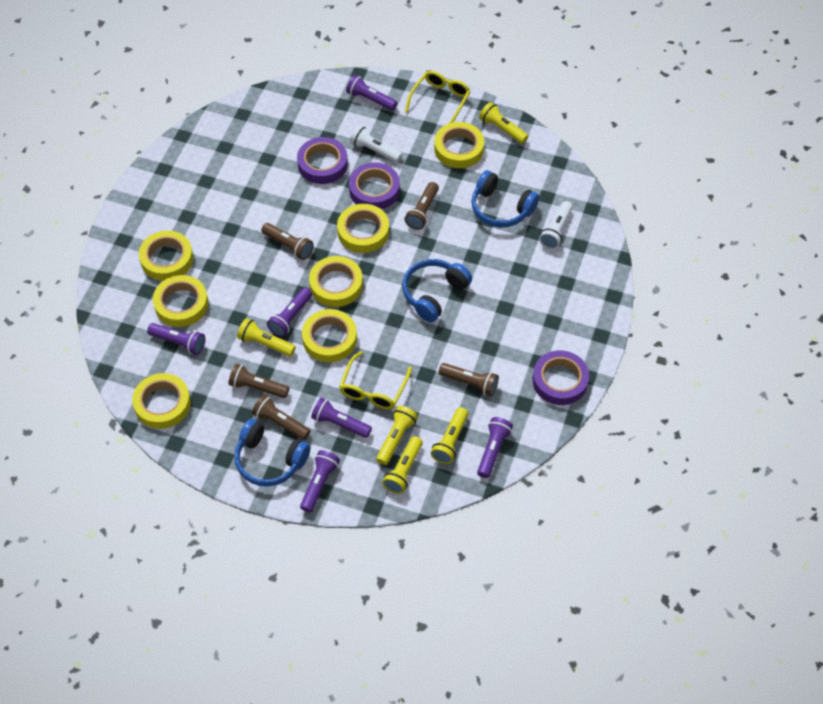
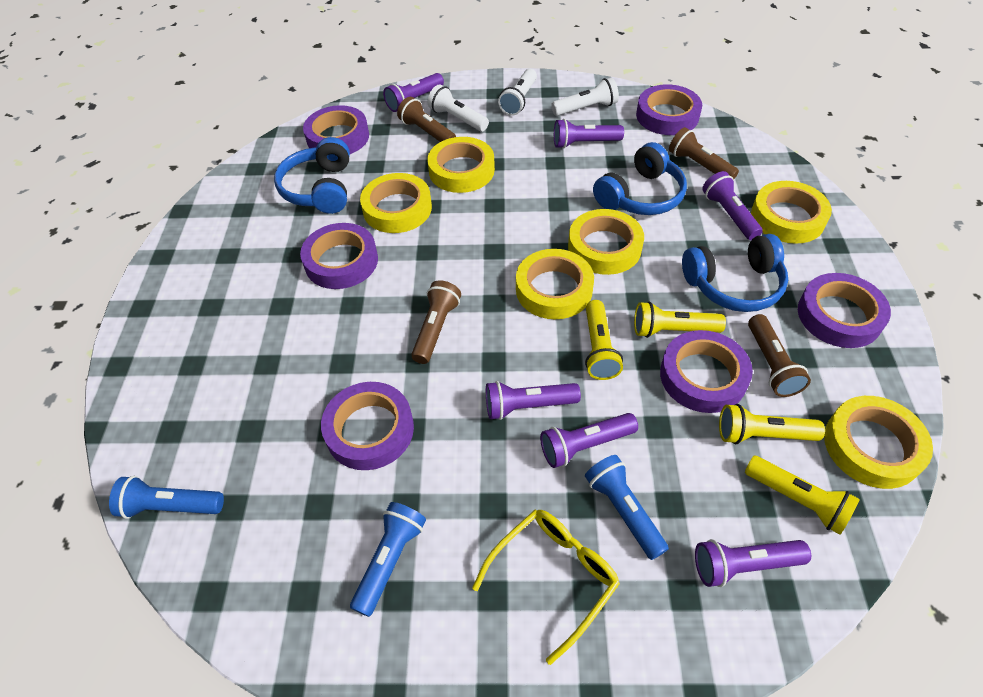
blue flashlight: 0 -> 3
brown flashlight: 5 -> 4
purple tape: 3 -> 6
white flashlight: 2 -> 3
yellow flashlight: 5 -> 4
yellow glasses: 2 -> 1
yellow tape: 7 -> 6

